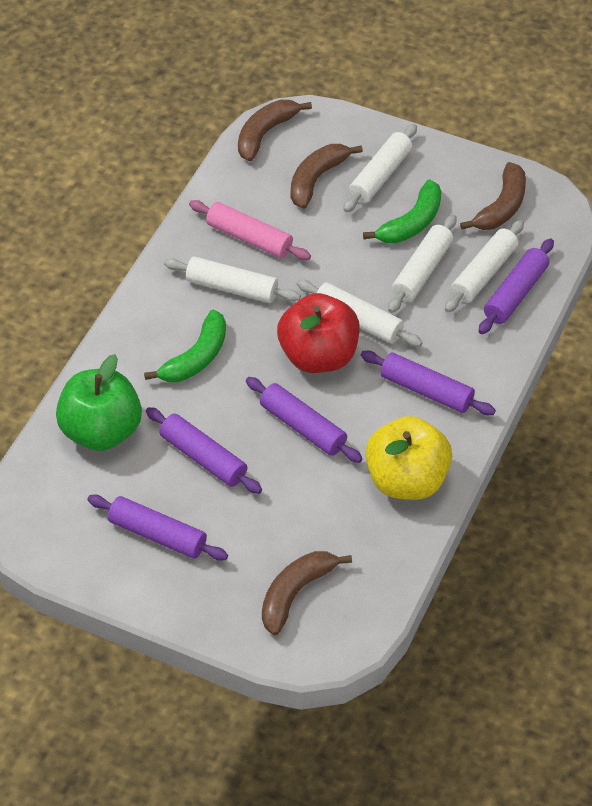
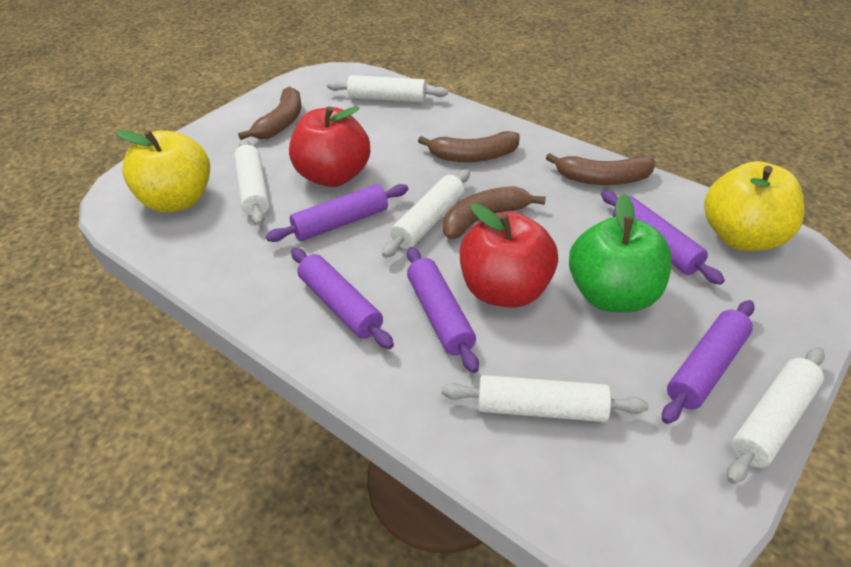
green banana: 2 -> 0
pink rolling pin: 1 -> 0
red apple: 1 -> 2
yellow apple: 1 -> 2

